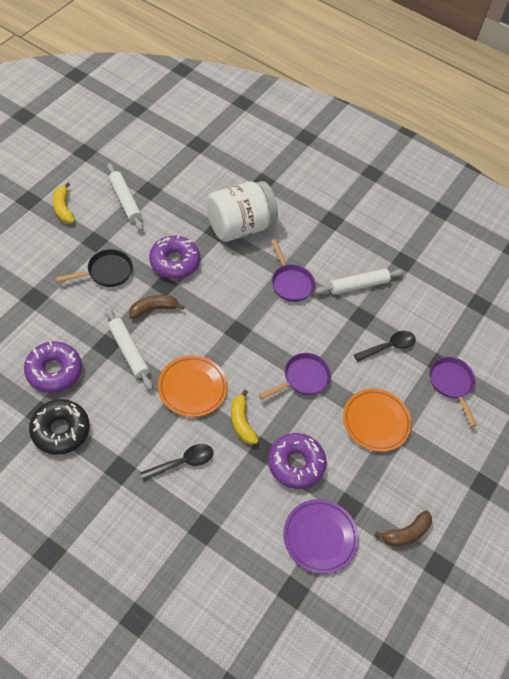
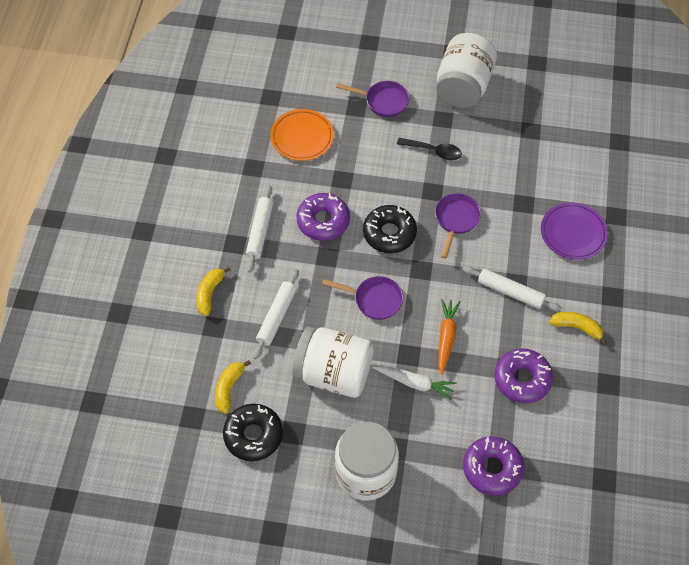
black donut: 1 -> 2
black pan: 1 -> 0
black spoon: 2 -> 1
brown banana: 2 -> 0
orange carrot: 0 -> 1
orange plate: 2 -> 1
white carrot: 0 -> 1
white jar: 1 -> 3
yellow banana: 2 -> 3

